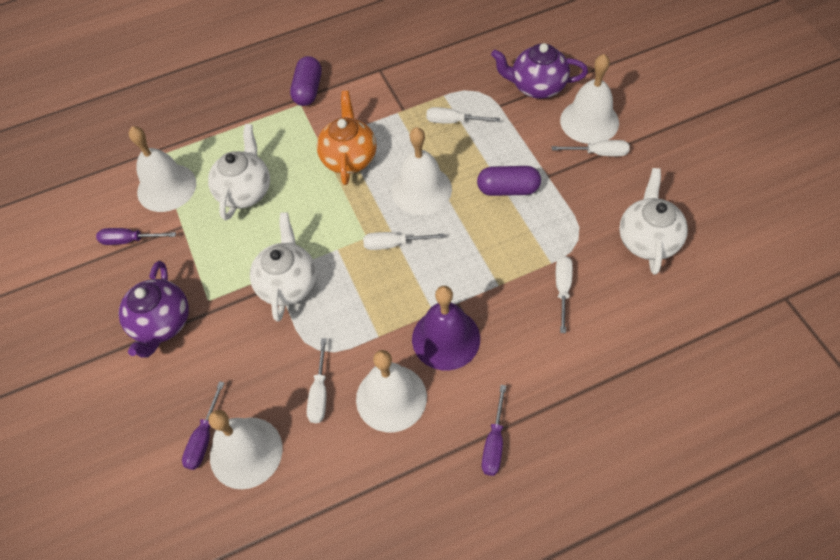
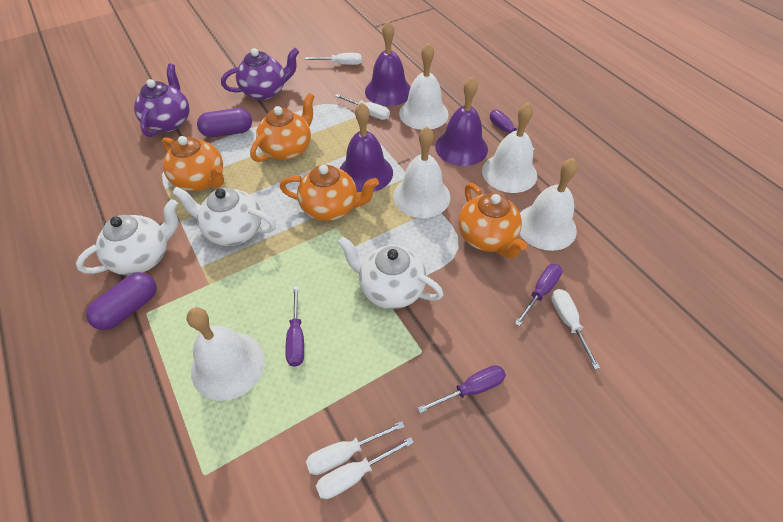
orange teapot: 1 -> 4
purple bell: 1 -> 3
purple screwdriver: 3 -> 4

